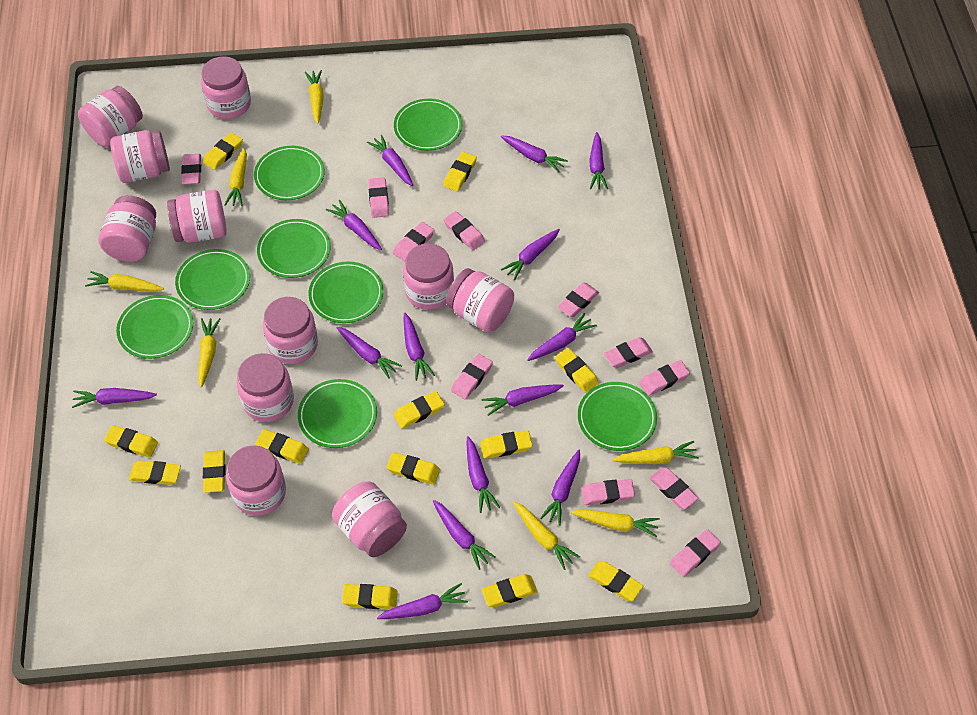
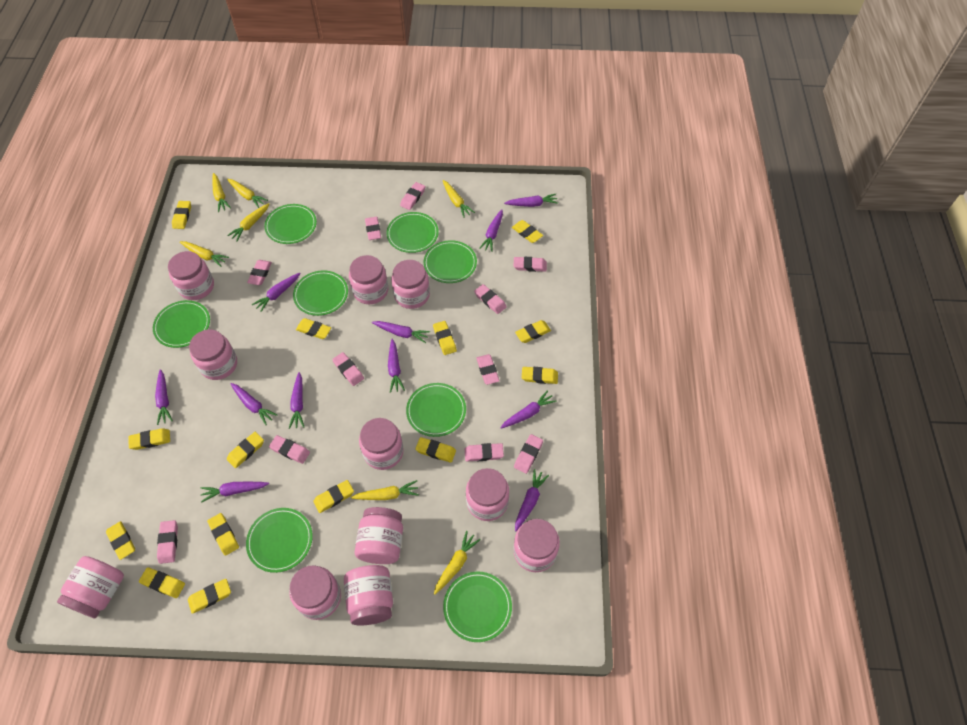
purple carrot: 14 -> 11
yellow eraser: 13 -> 14

